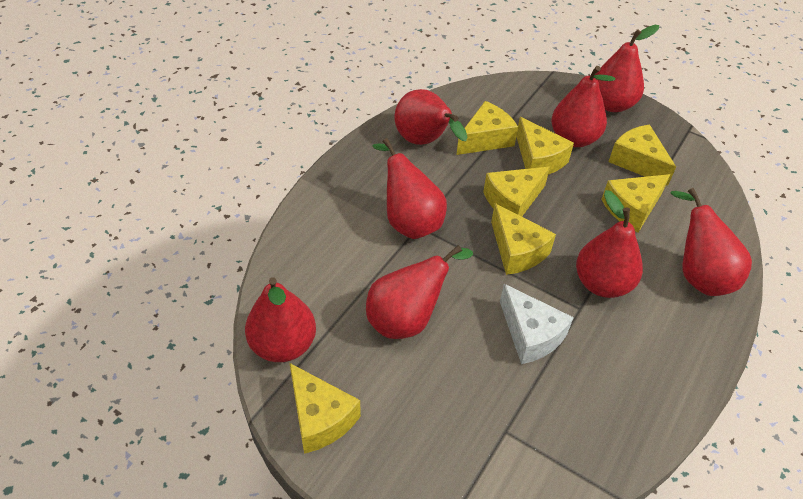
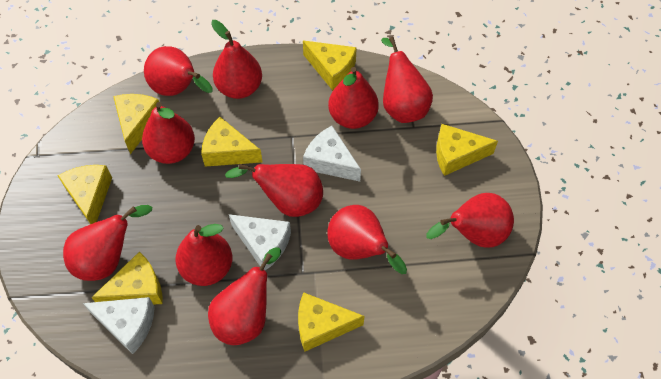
red pear: 8 -> 11
white cheese: 1 -> 3

